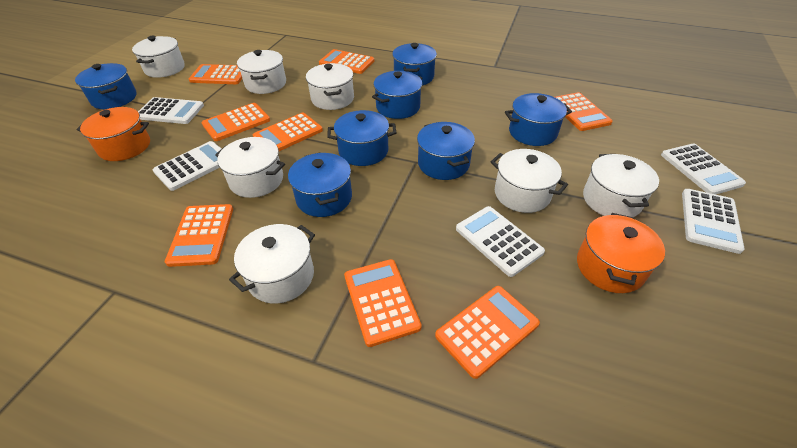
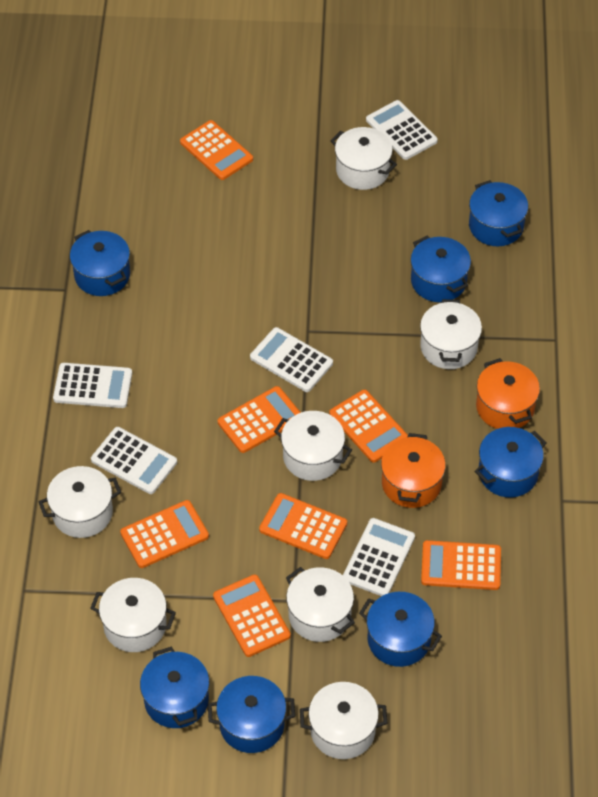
orange calculator: 8 -> 7

